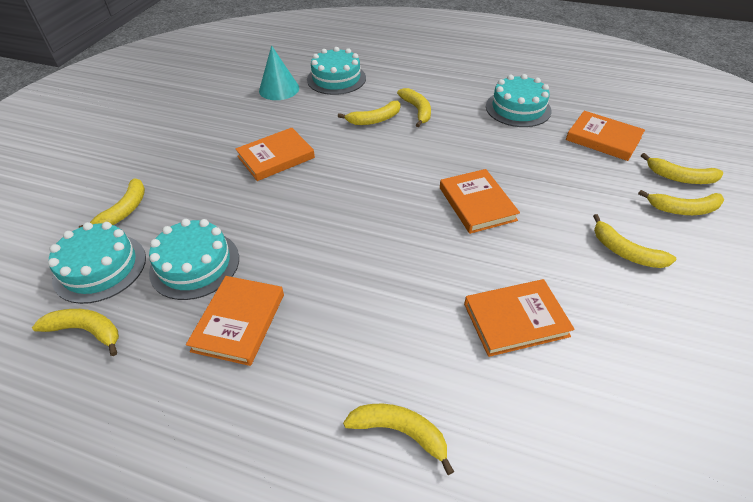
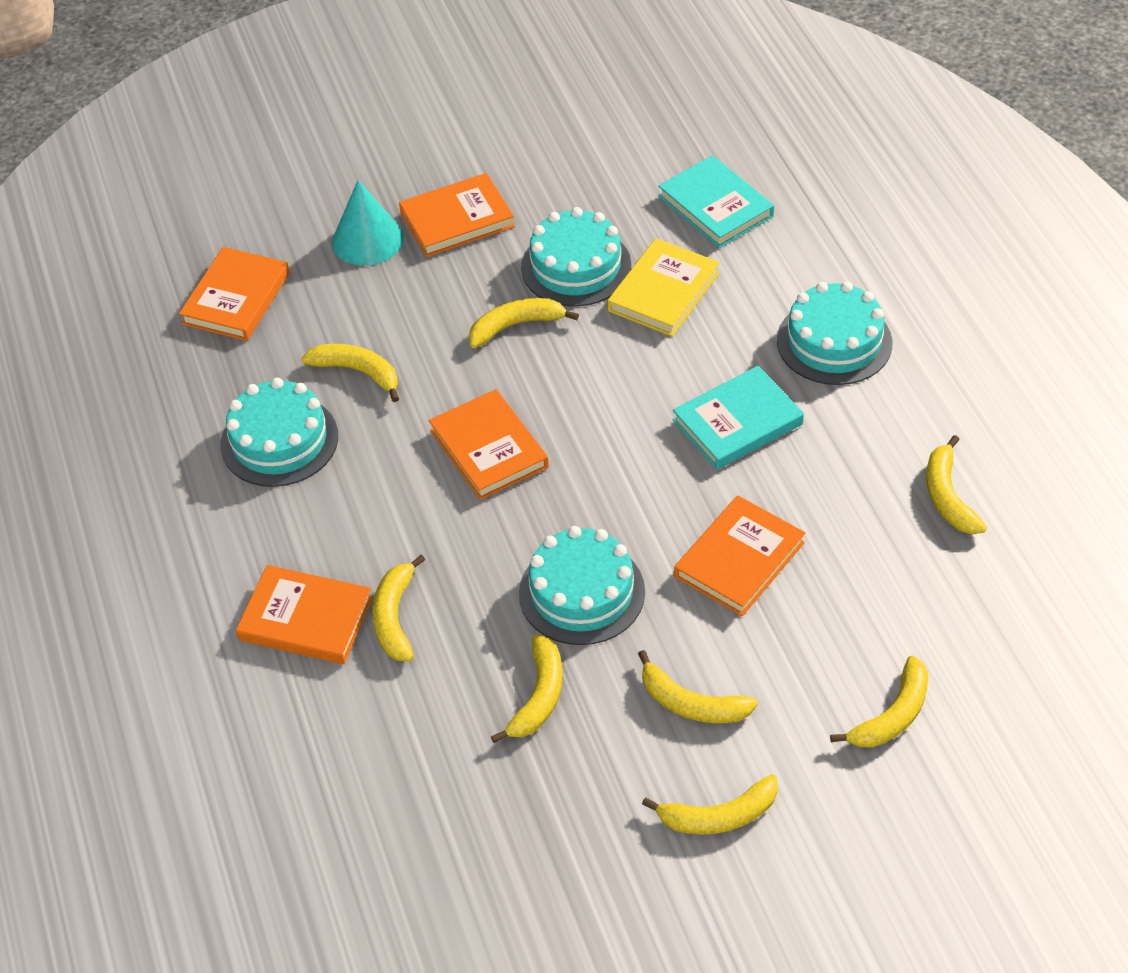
turquoise book: 0 -> 2
yellow book: 0 -> 1

